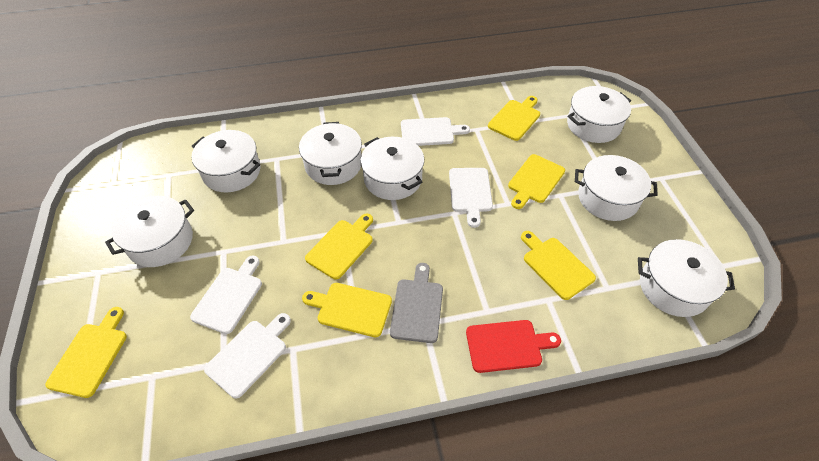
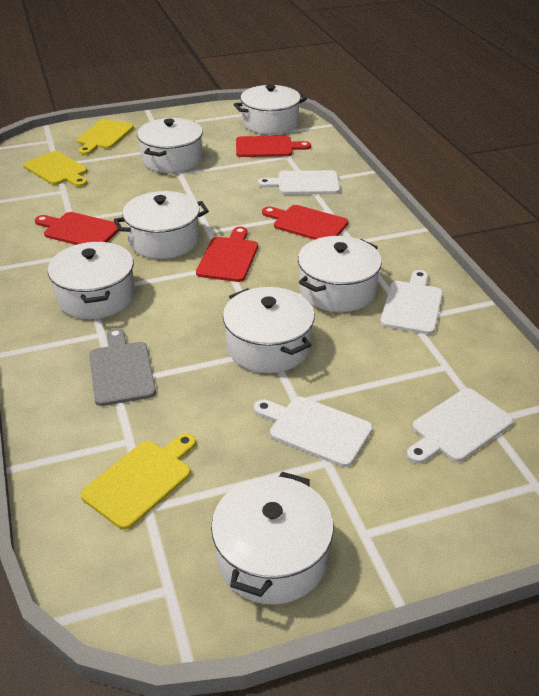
red cutting board: 1 -> 4
yellow cutting board: 6 -> 3

